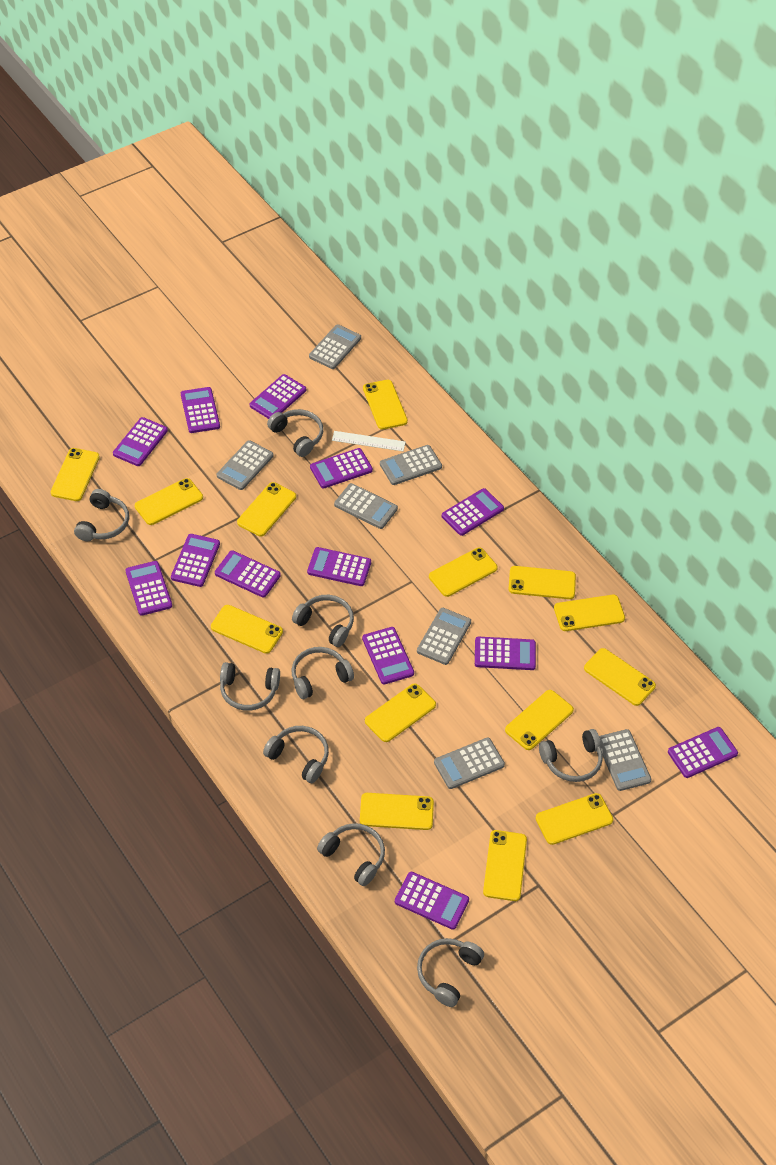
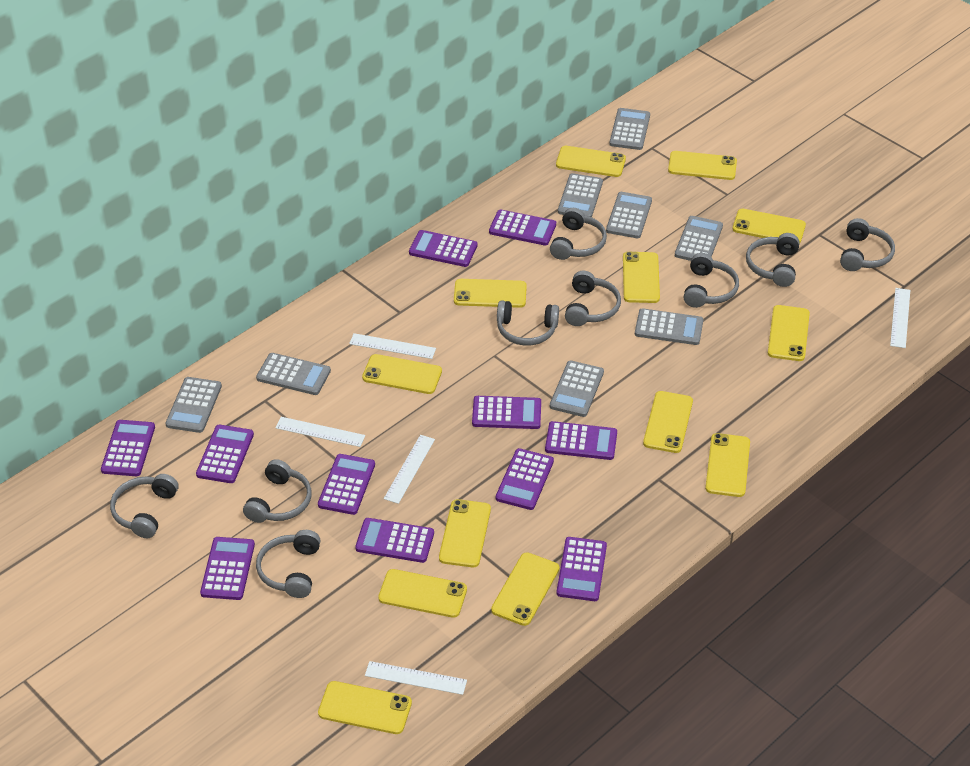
grey calculator: 7 -> 8
purple calculator: 13 -> 11
white ruler: 1 -> 5
yellow phone: 14 -> 13

